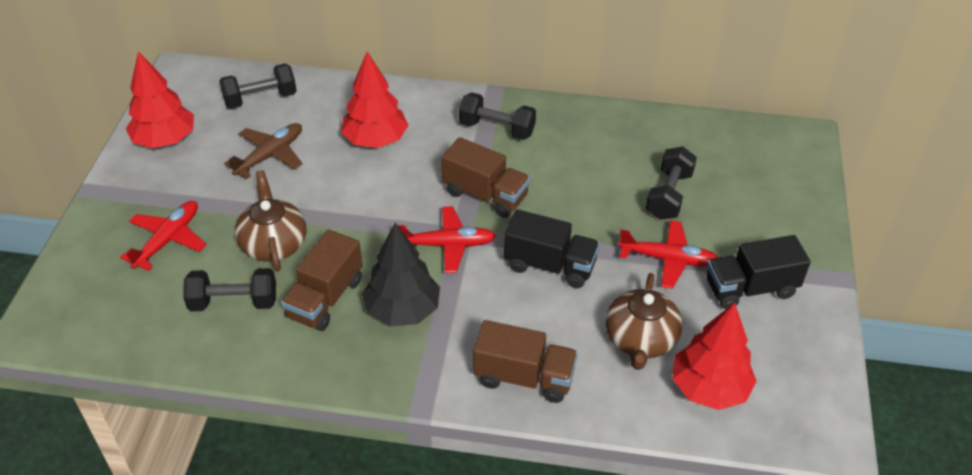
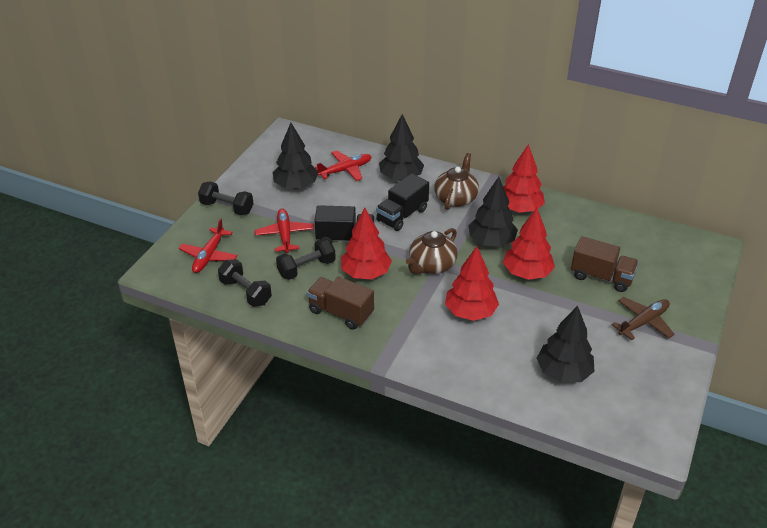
black dumbbell: 4 -> 3
black tree: 1 -> 4
brown truck: 3 -> 2
red tree: 3 -> 4

